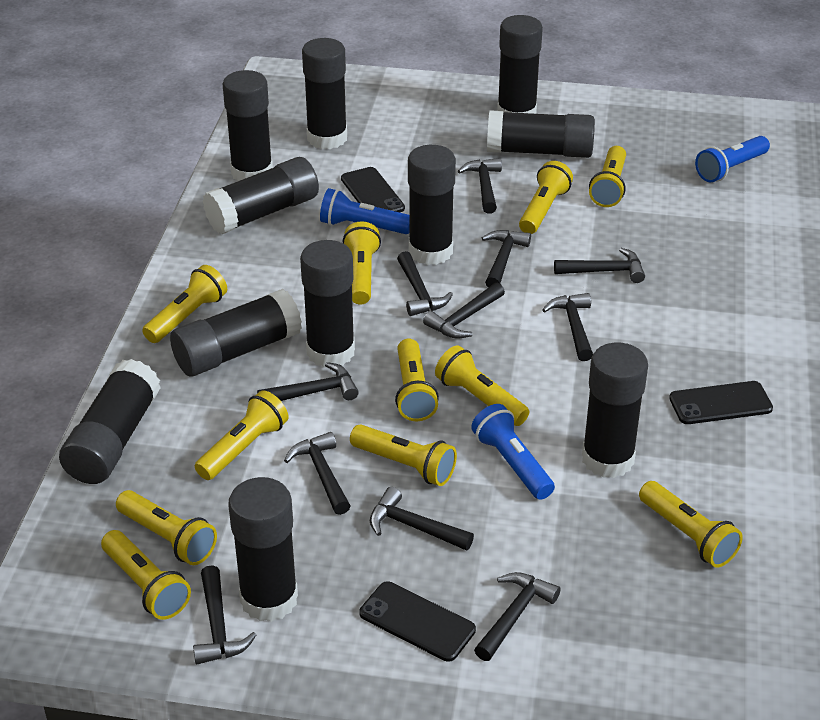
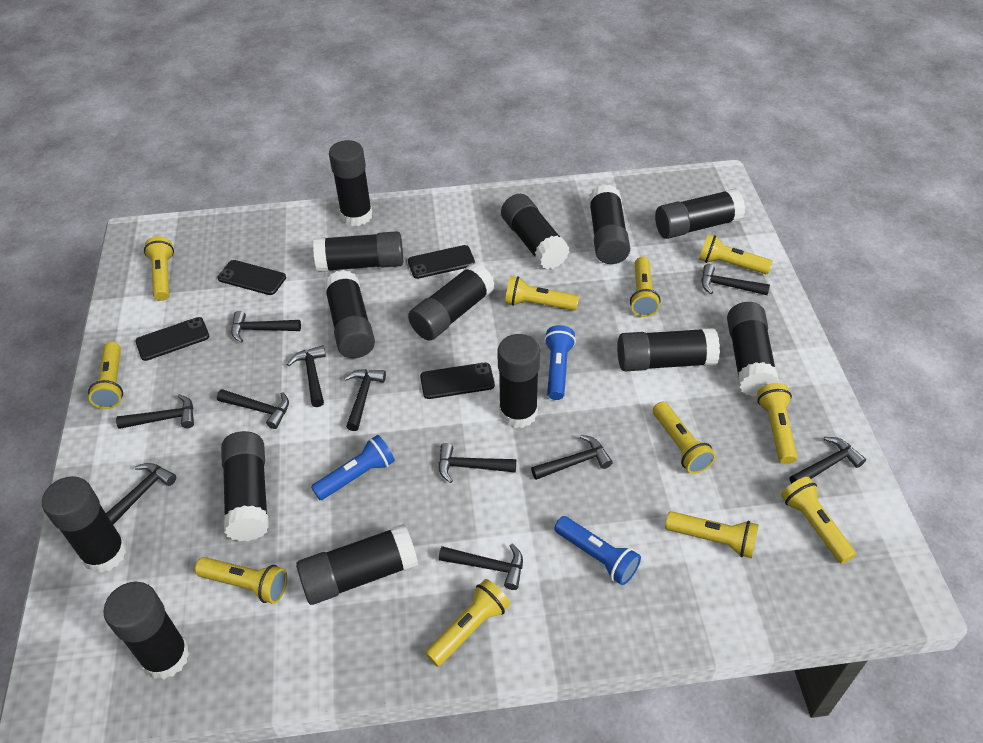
black glue stick: 11 -> 14
black phone: 3 -> 4

